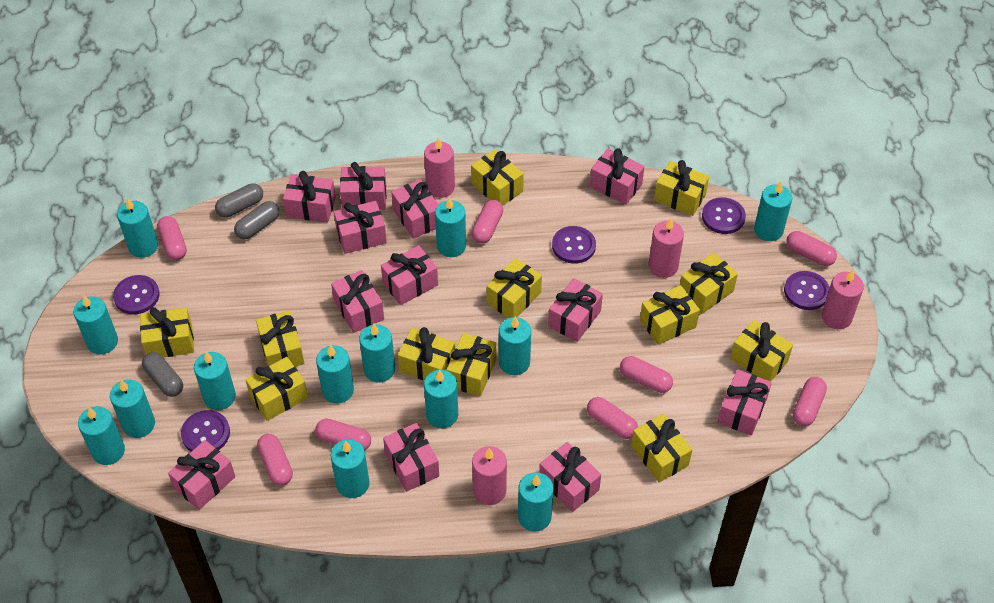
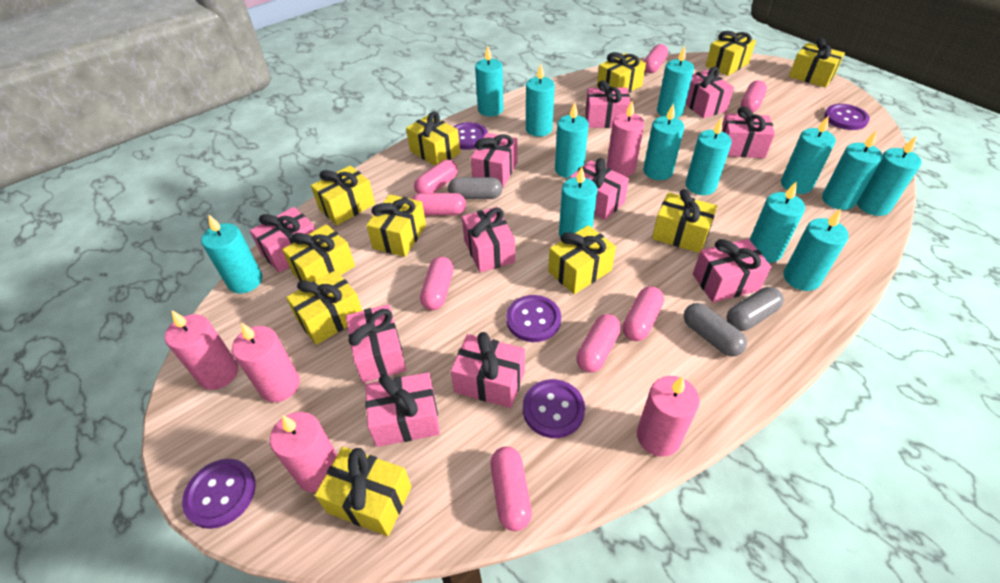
pink candle: 4 -> 5
pink gift: 12 -> 11
yellow gift: 12 -> 11

